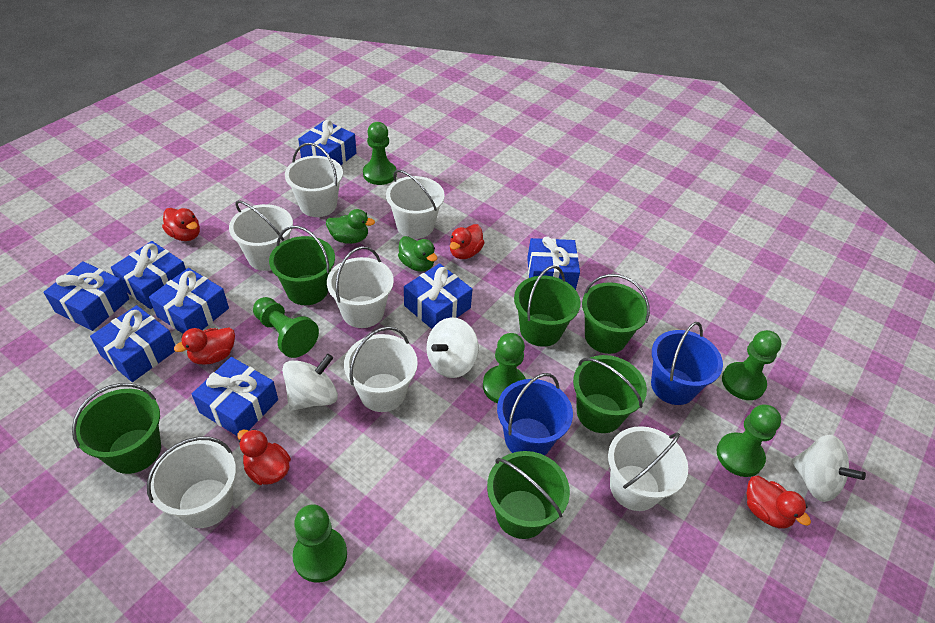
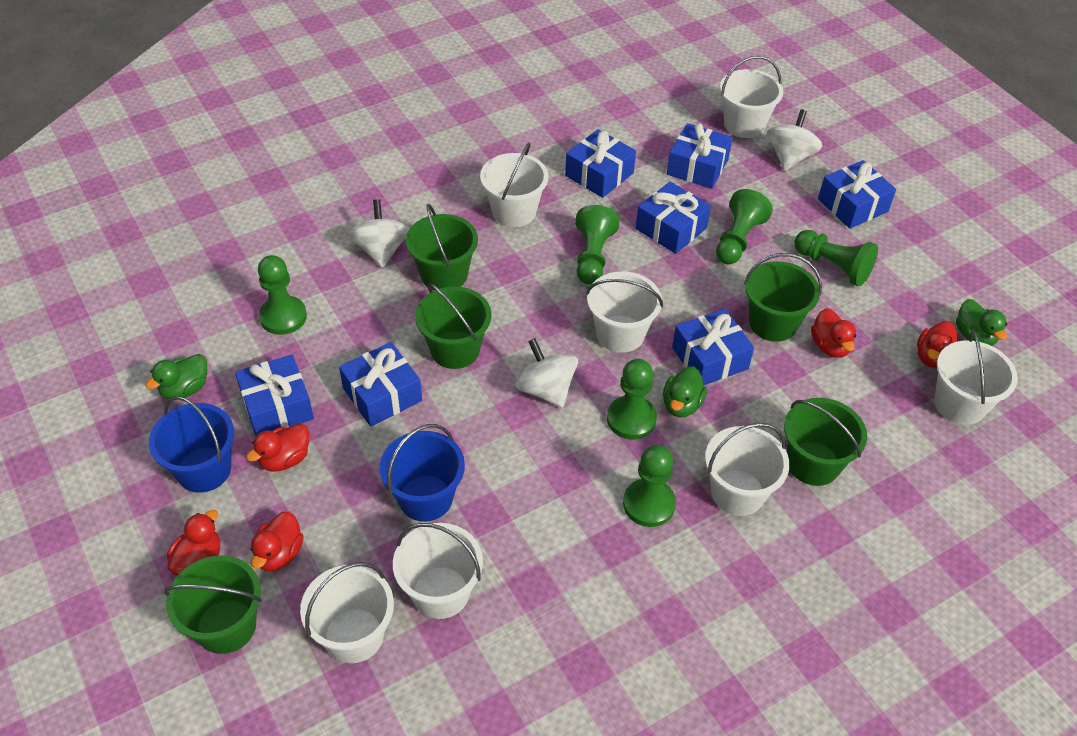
blue gift: 8 -> 7
green bucket: 6 -> 5
green duck: 2 -> 3

